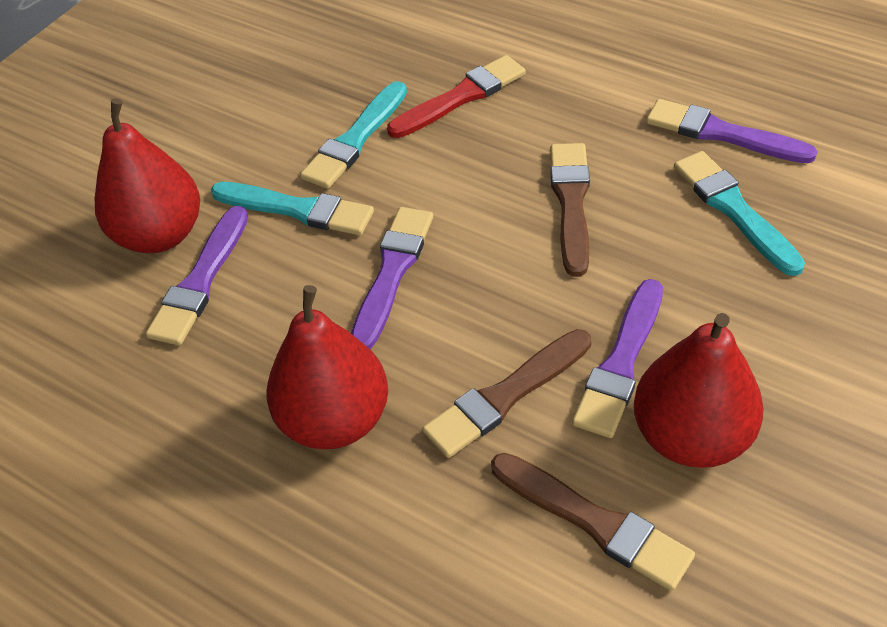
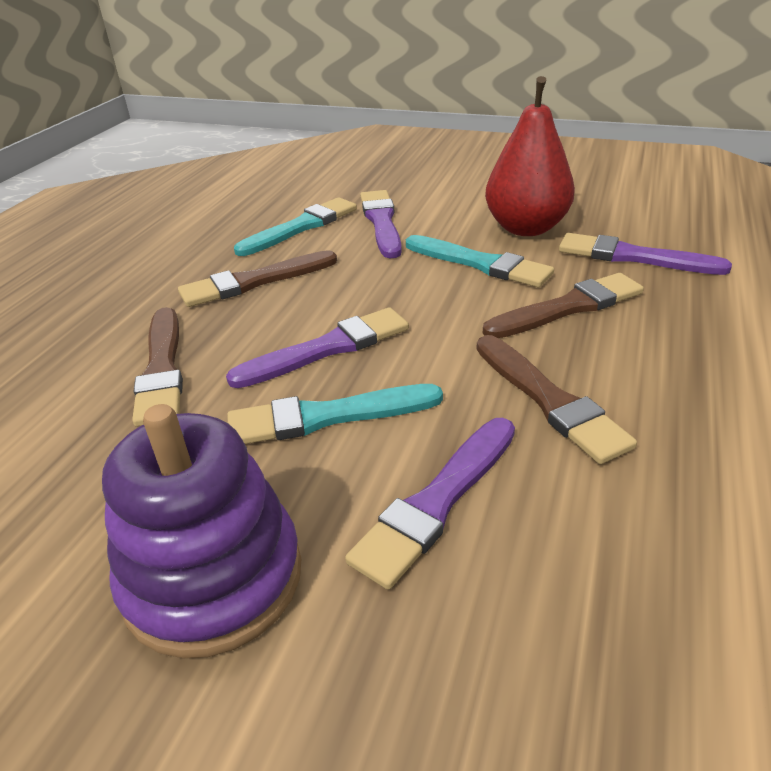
brown brush: 3 -> 4
purple stacking toy: 0 -> 1
red brush: 1 -> 0
red pear: 3 -> 1

